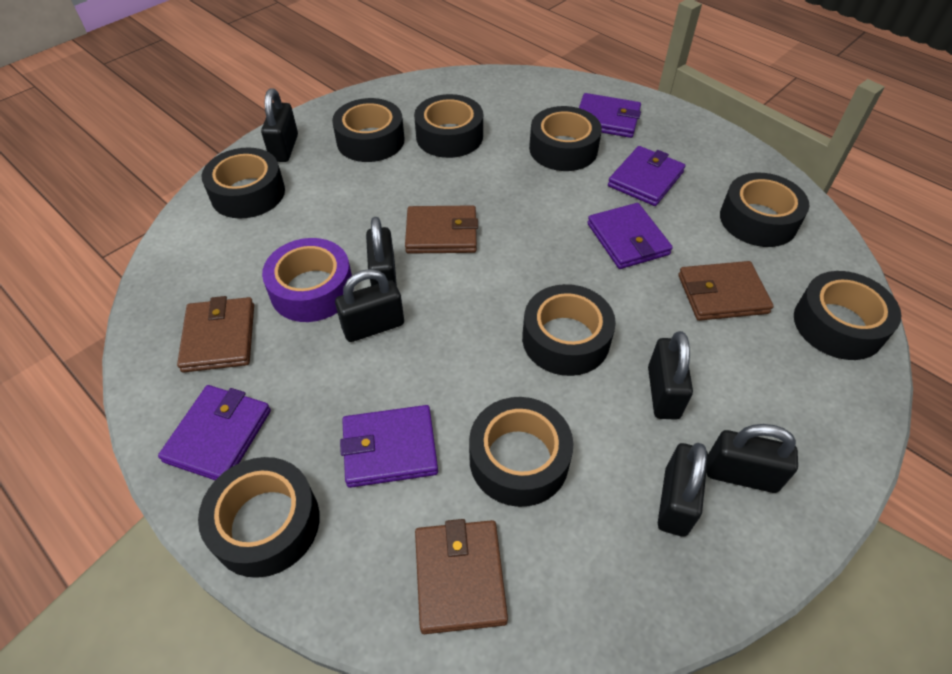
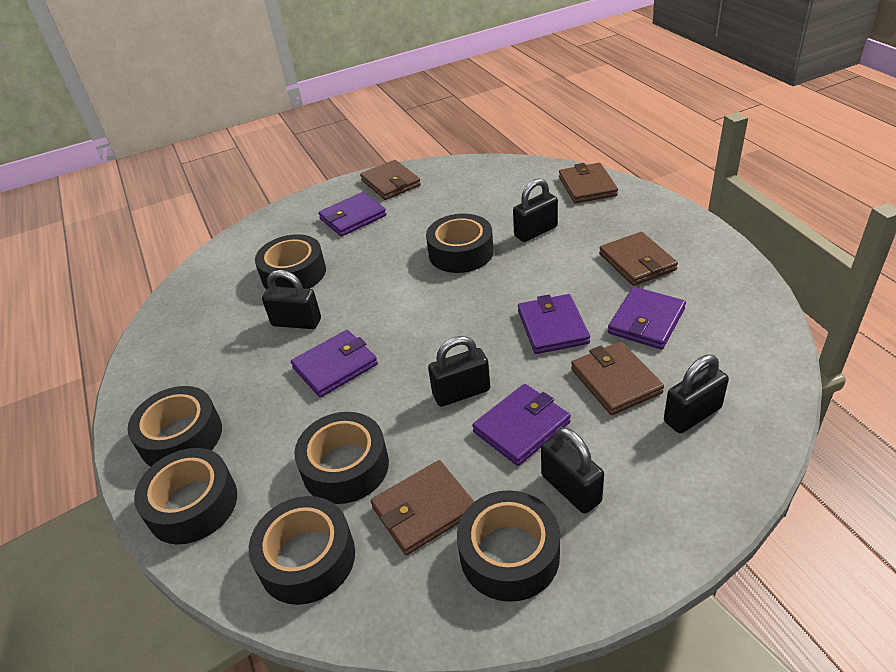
black padlock: 6 -> 5
black tape: 9 -> 7
brown wallet: 4 -> 5
purple tape: 1 -> 0

